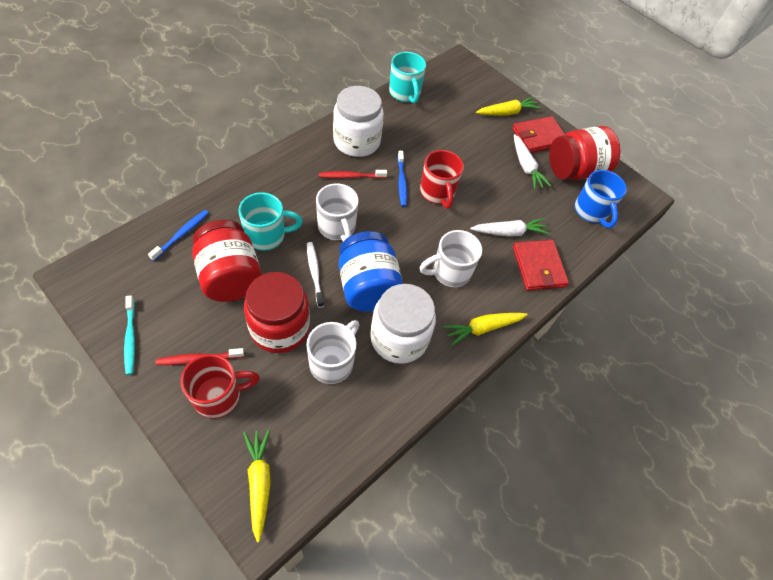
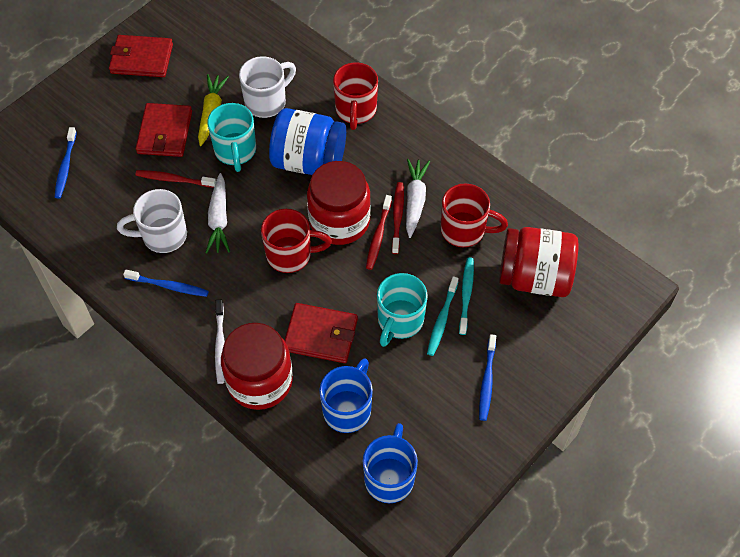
blue mug: 1 -> 2
blue toothbrush: 2 -> 3
red mug: 2 -> 3
red toothbrush: 2 -> 3
red wallet: 2 -> 3
turquoise toothbrush: 1 -> 2
white jar: 2 -> 0
white mug: 3 -> 2
yellow carrot: 3 -> 1

